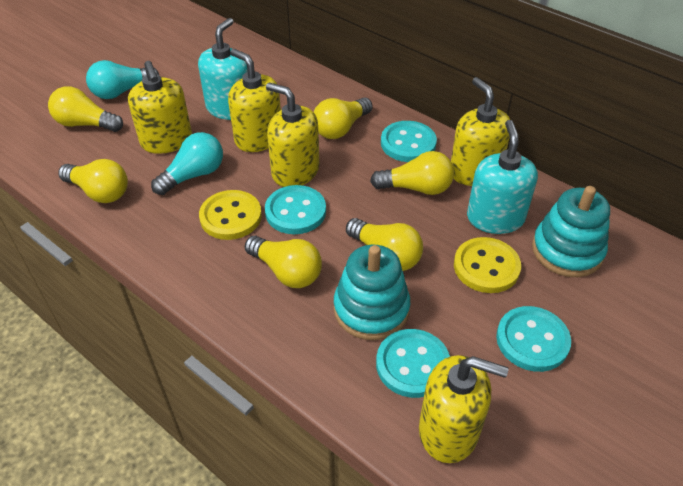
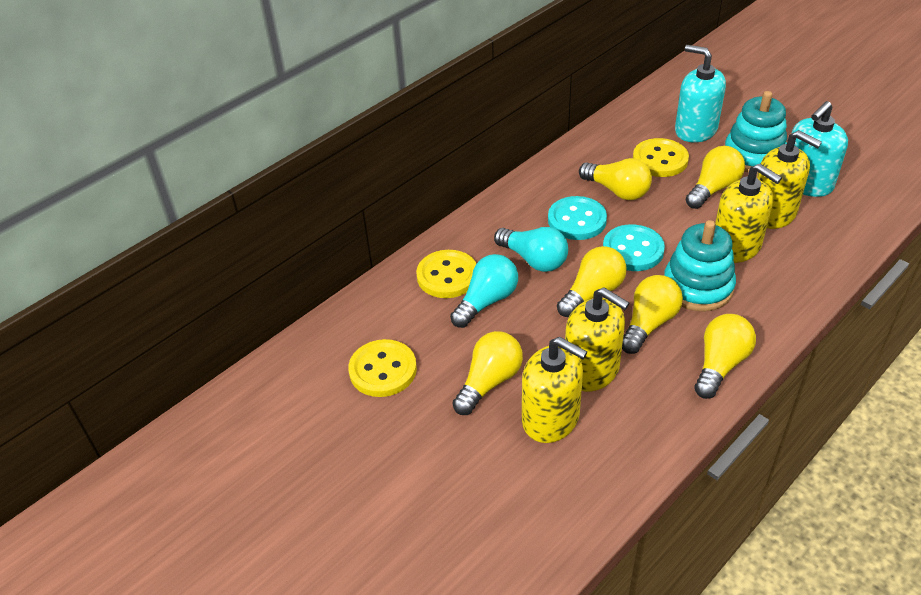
turquoise button: 4 -> 2
yellow button: 2 -> 3
yellow soap dispenser: 5 -> 4

